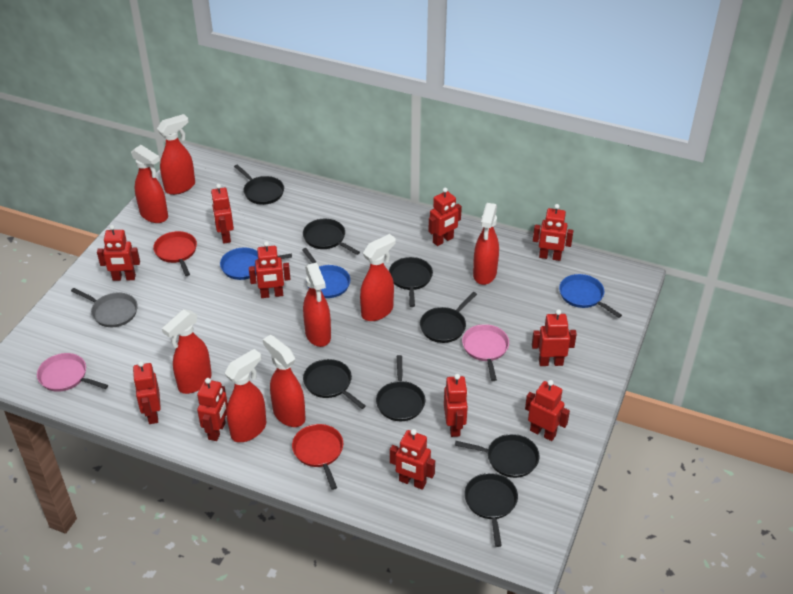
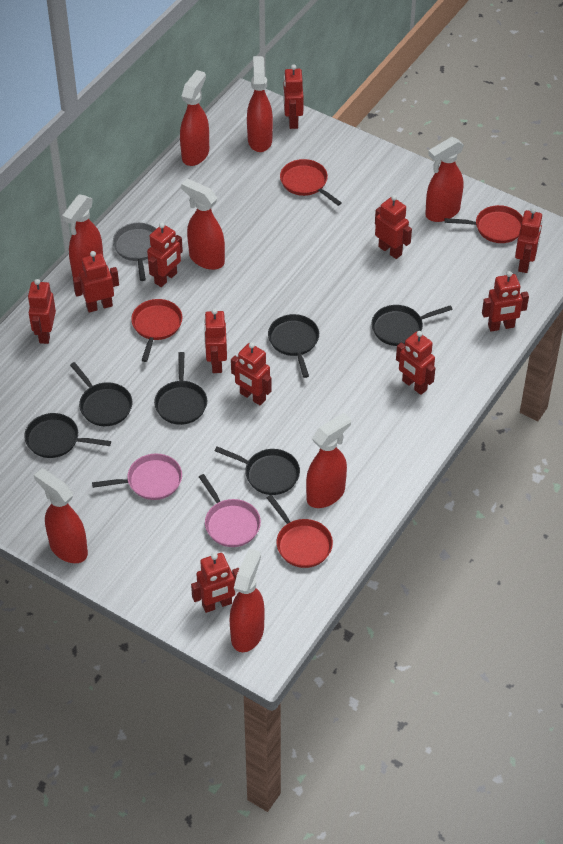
black pan: 8 -> 6
blue pan: 3 -> 0
red pan: 2 -> 4

